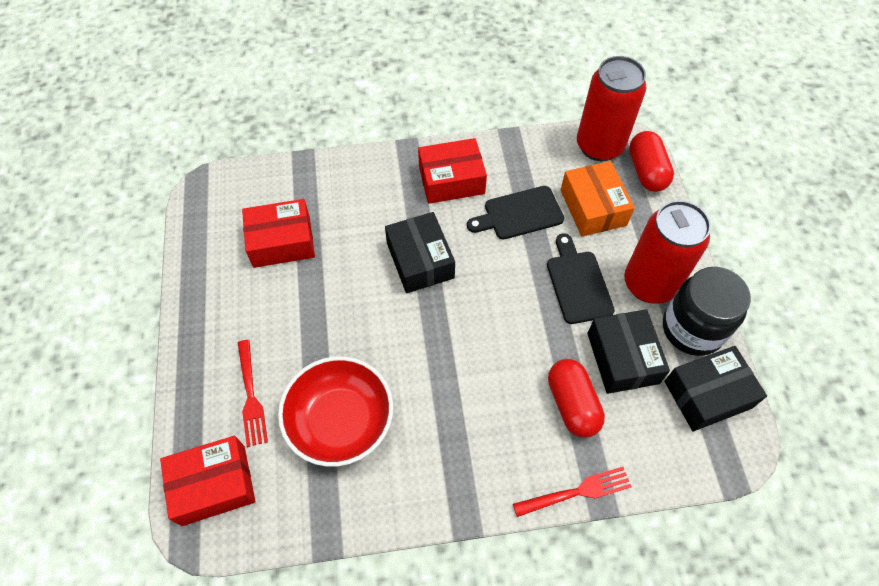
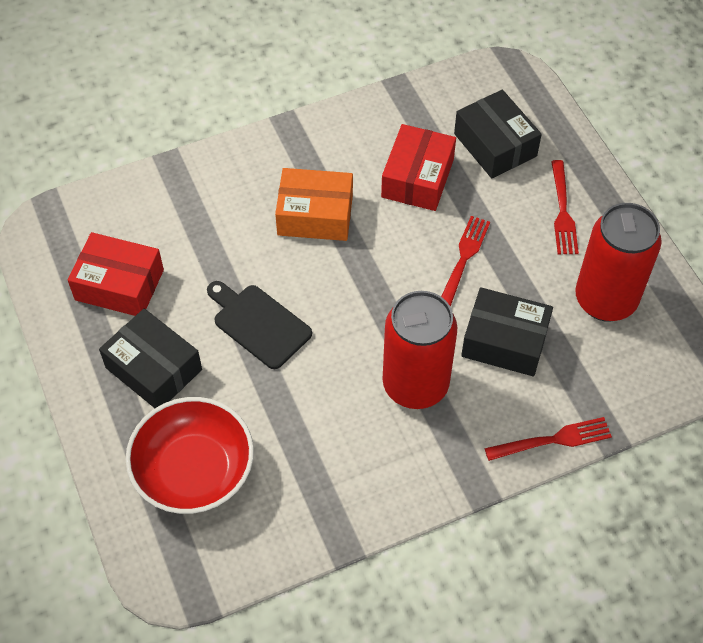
black cutting board: 2 -> 1
black jar: 1 -> 0
red box: 3 -> 2
red capsule: 2 -> 0
red fork: 2 -> 3

